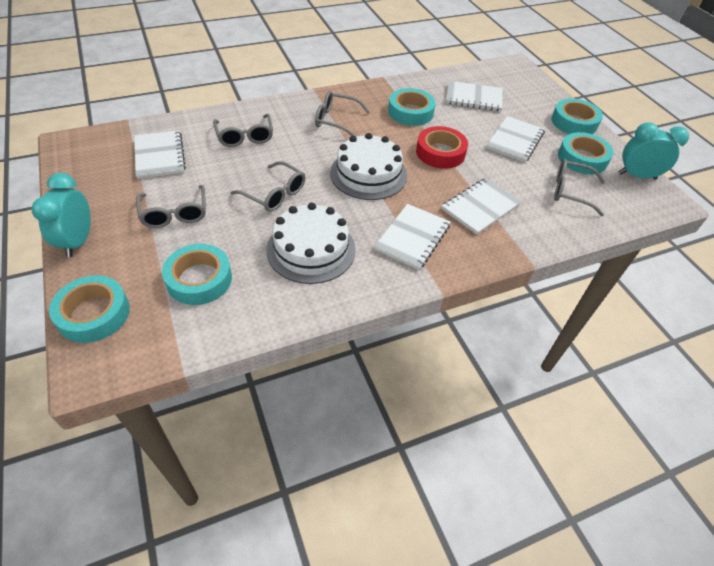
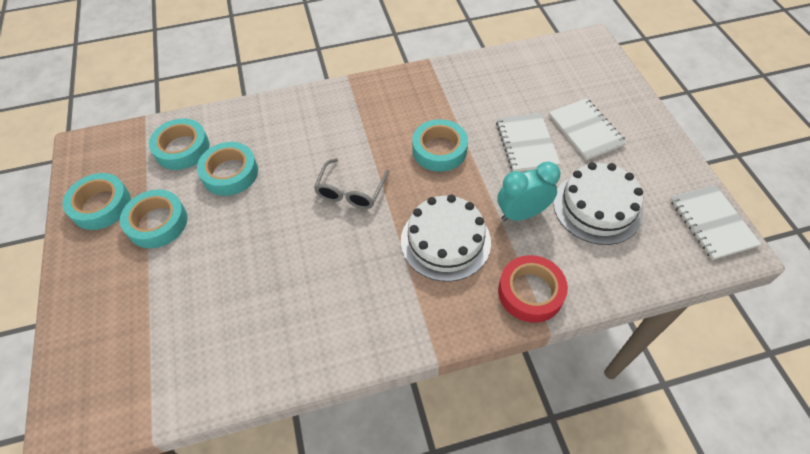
grey glasses: 5 -> 1
turquoise clock: 2 -> 1
white notebook: 5 -> 3

